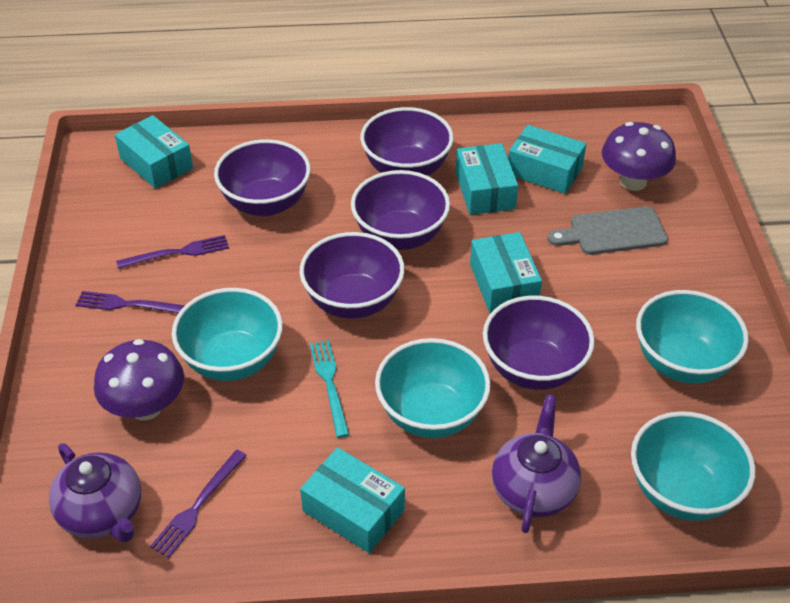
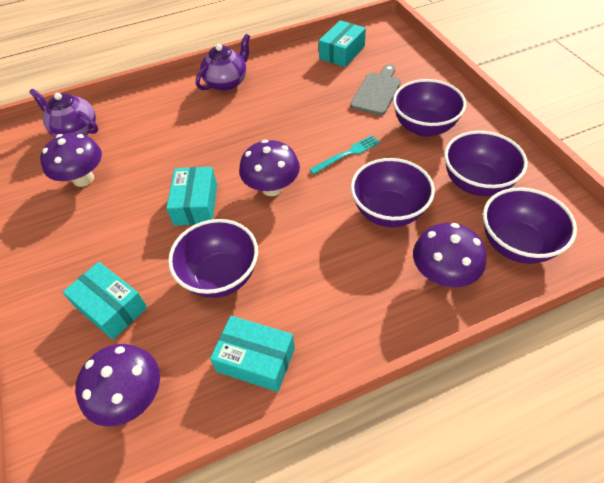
purple fork: 3 -> 0
purple mushroom: 2 -> 4
turquoise bowl: 4 -> 0
turquoise box: 5 -> 4

